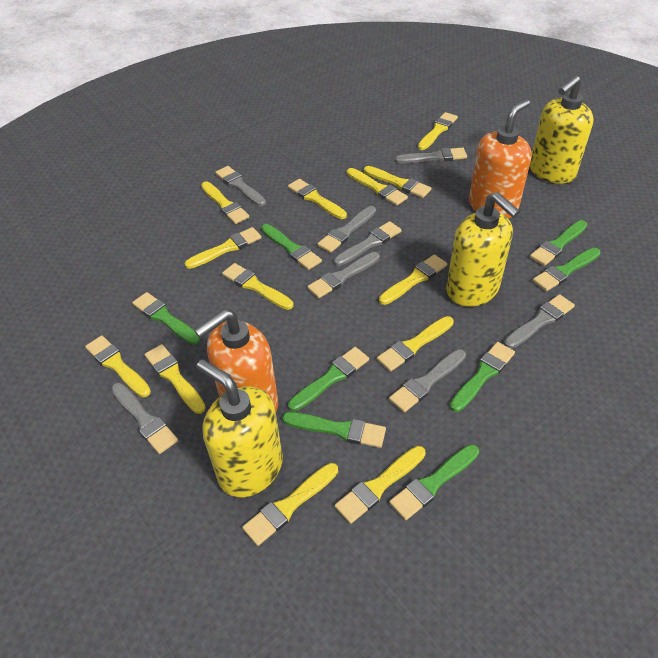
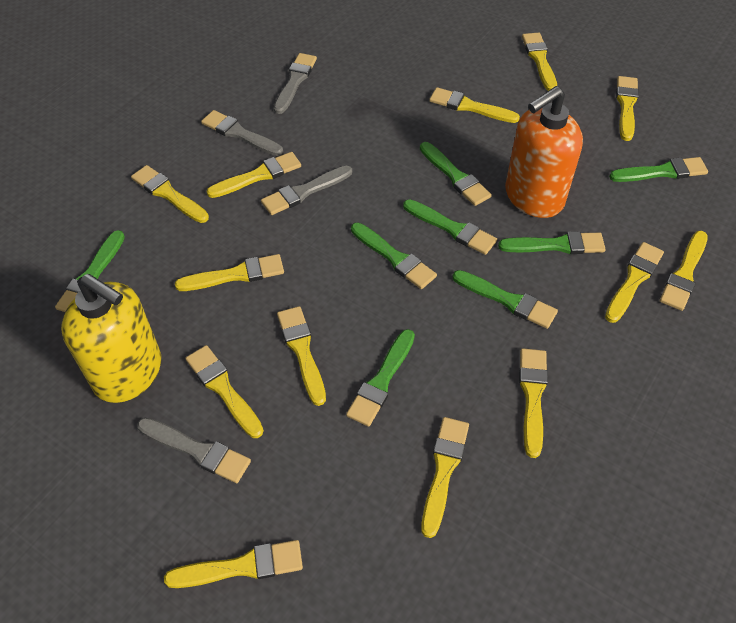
grey brush: 8 -> 4
orange soap dispenser: 2 -> 1
yellow soap dispenser: 3 -> 1

